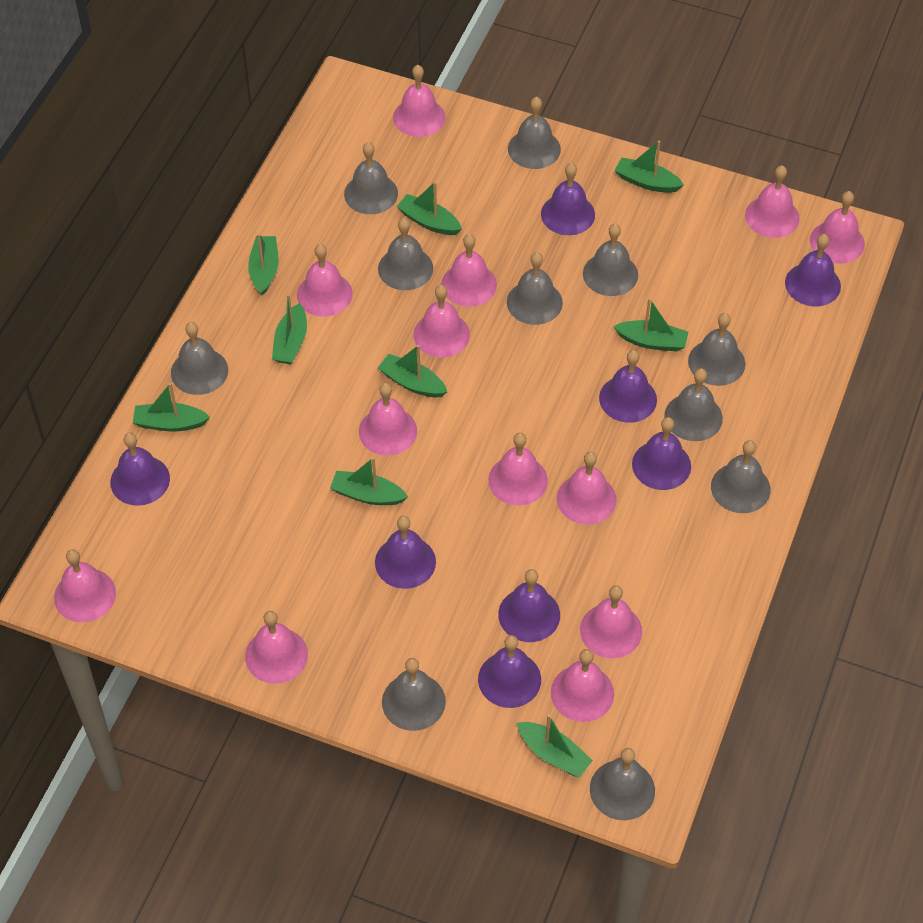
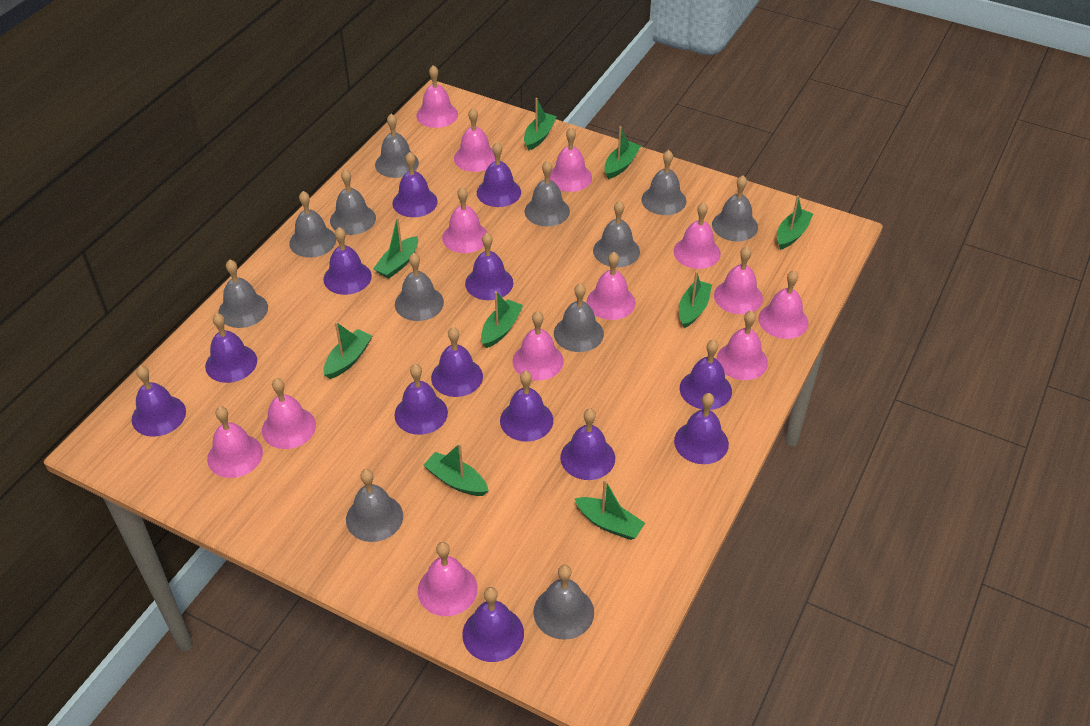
grey bell: 11 -> 12
purple bell: 8 -> 13

